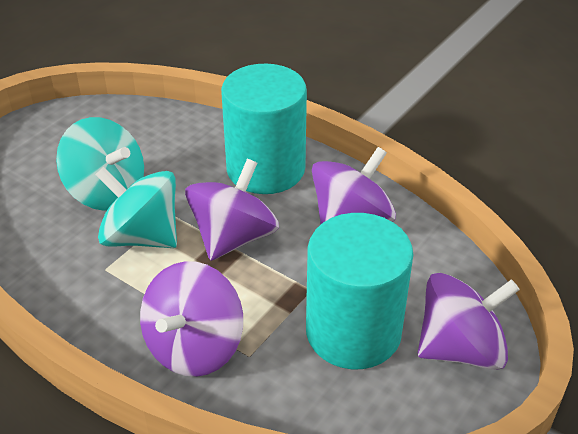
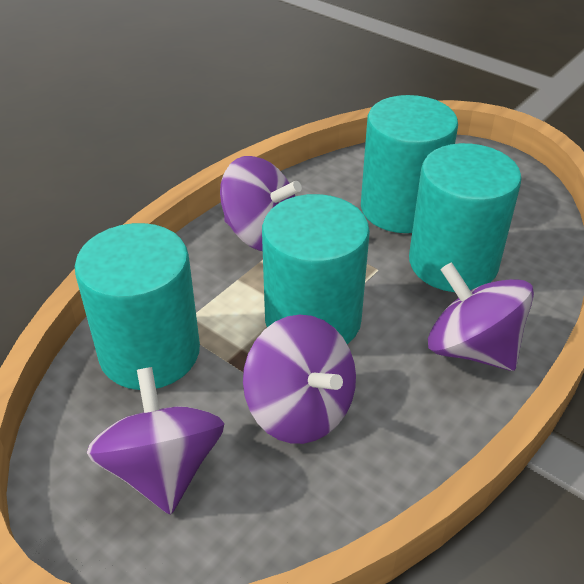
turquoise cylinder: 2 -> 4
turquoise spinning top: 2 -> 0

